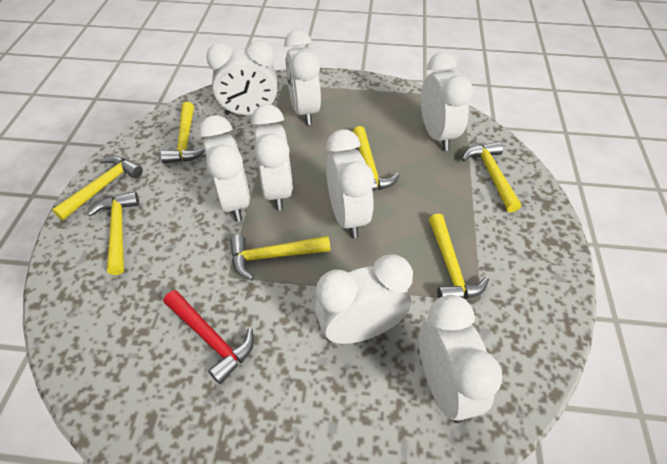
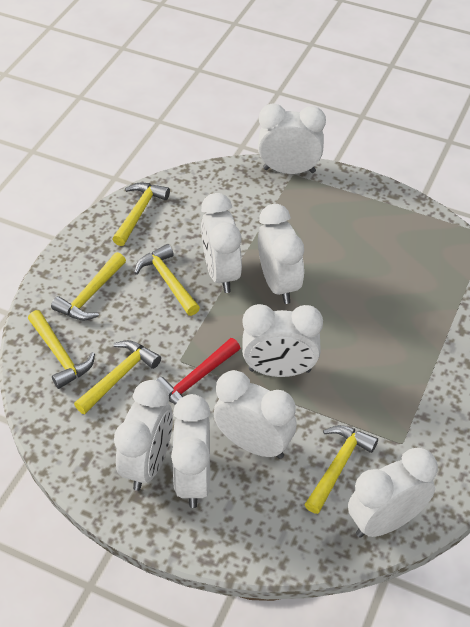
yellow hammer: 7 -> 6

